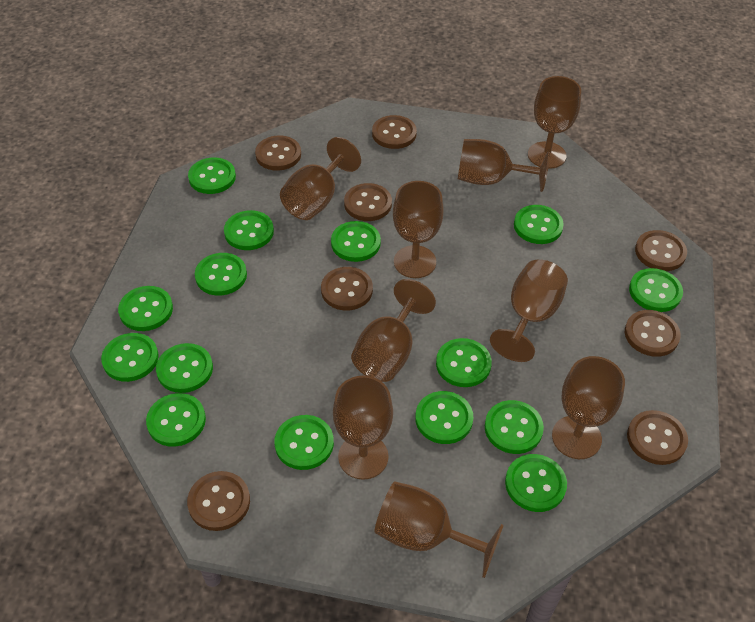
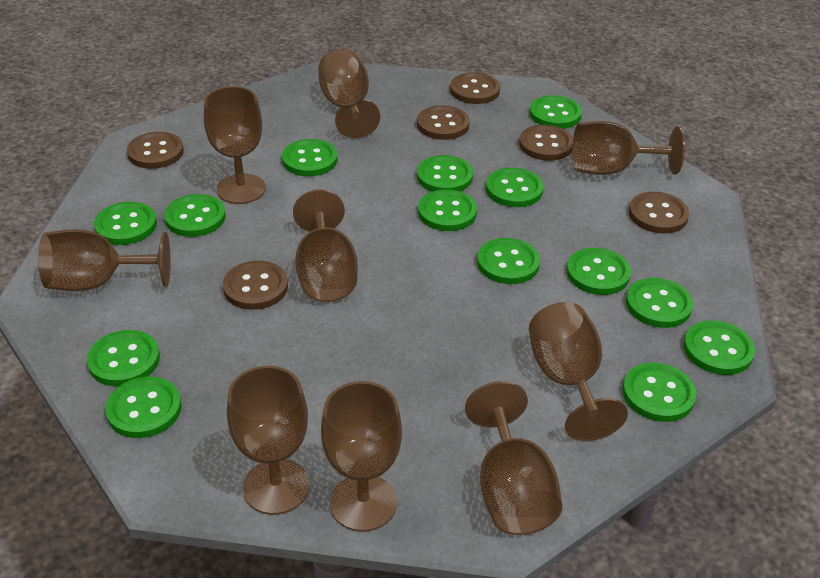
brown button: 8 -> 6
green button: 15 -> 14

